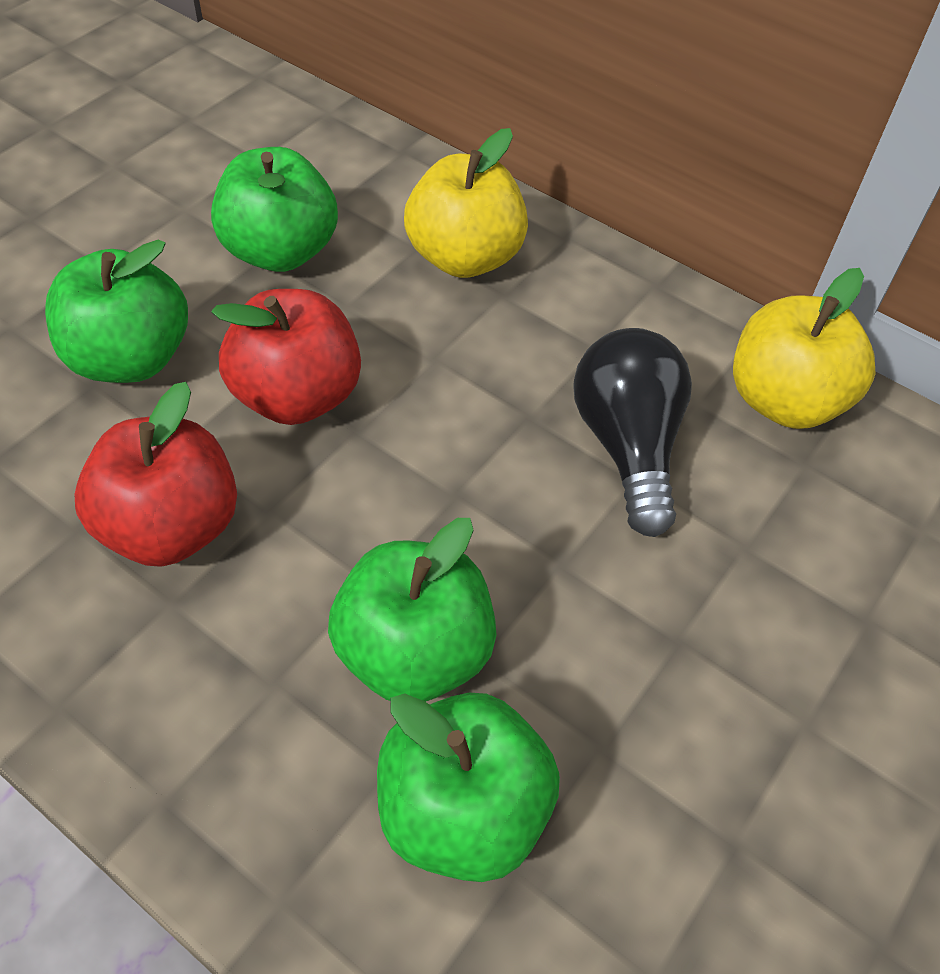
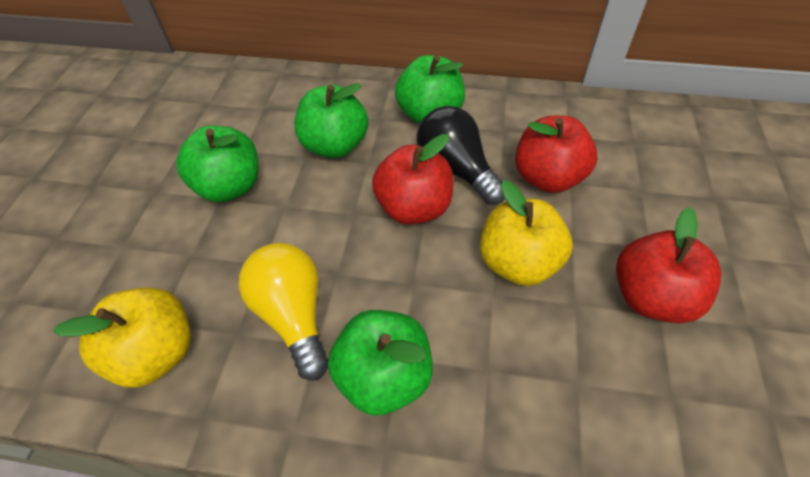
red apple: 2 -> 3
yellow light bulb: 0 -> 1

